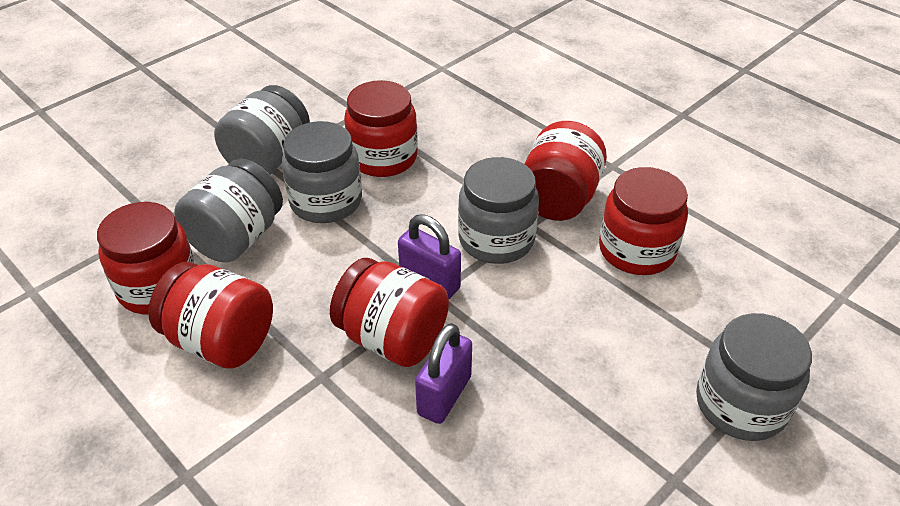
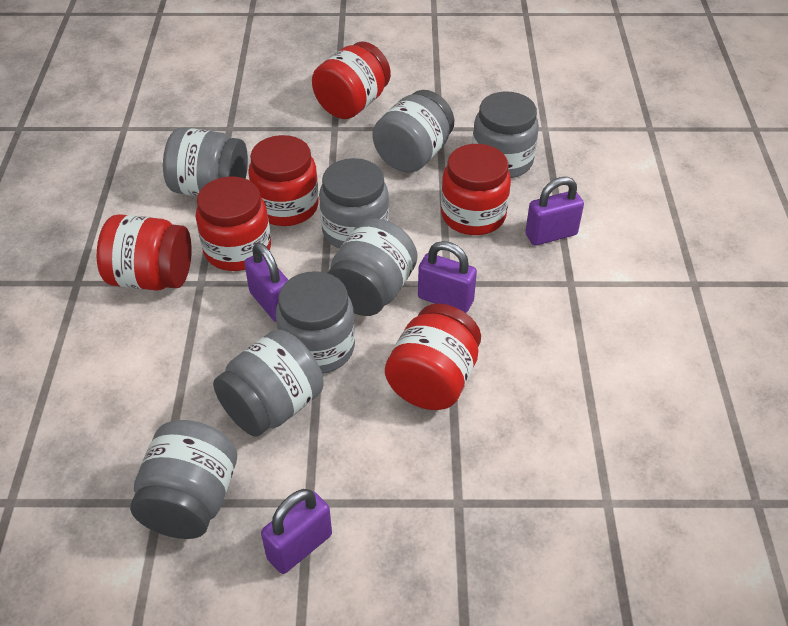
grey jar: 5 -> 8
purple padlock: 2 -> 4

